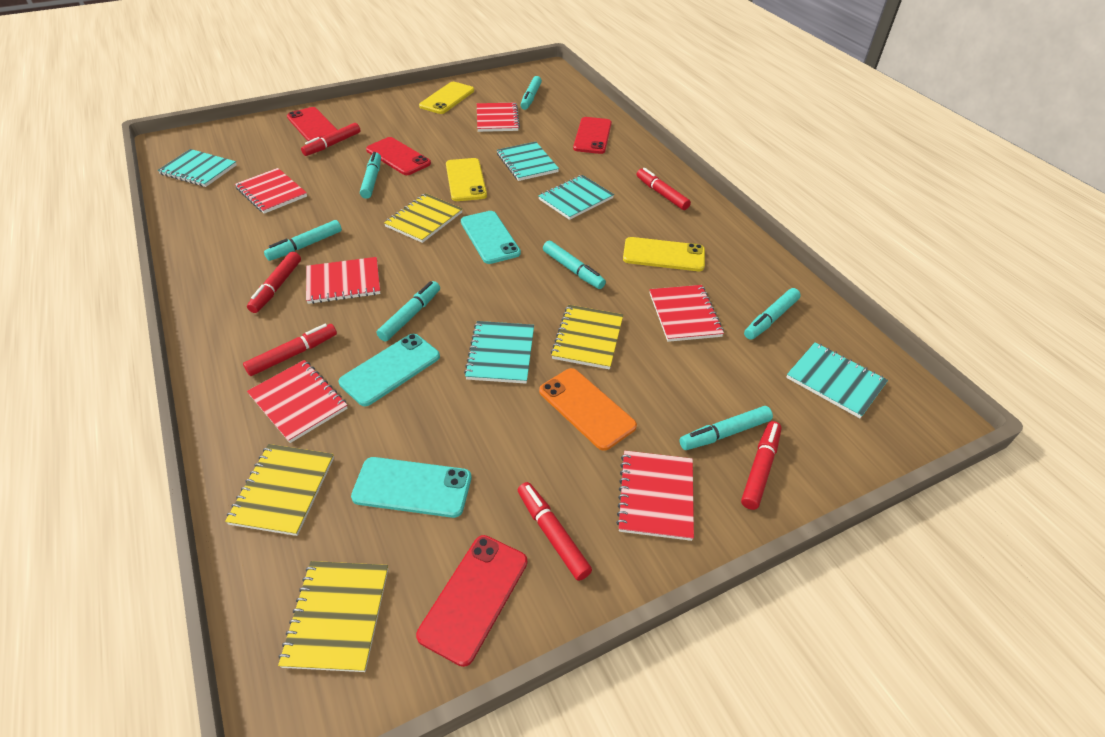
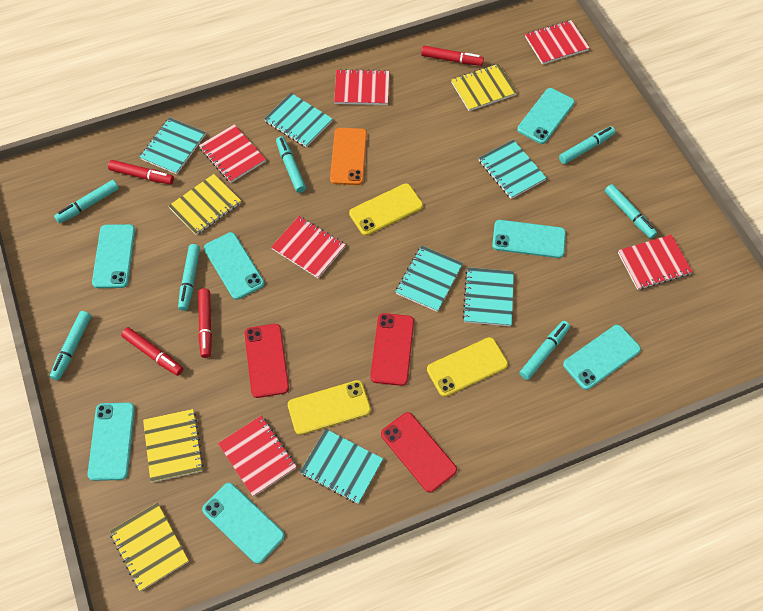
red marker: 6 -> 4
red phone: 4 -> 3
turquoise notebook: 5 -> 6
turquoise phone: 3 -> 7

